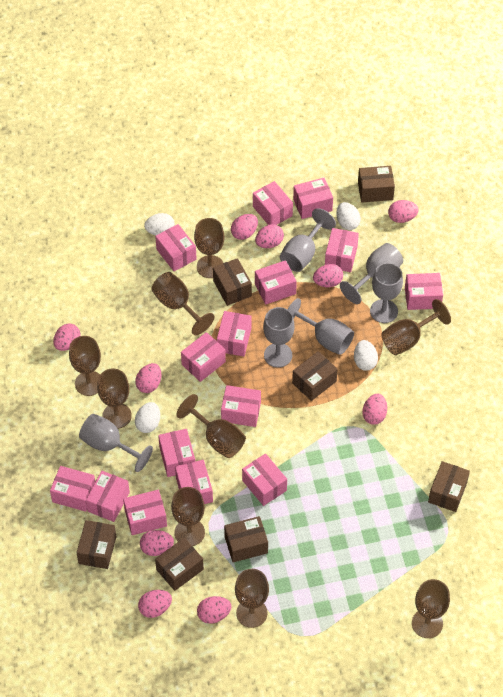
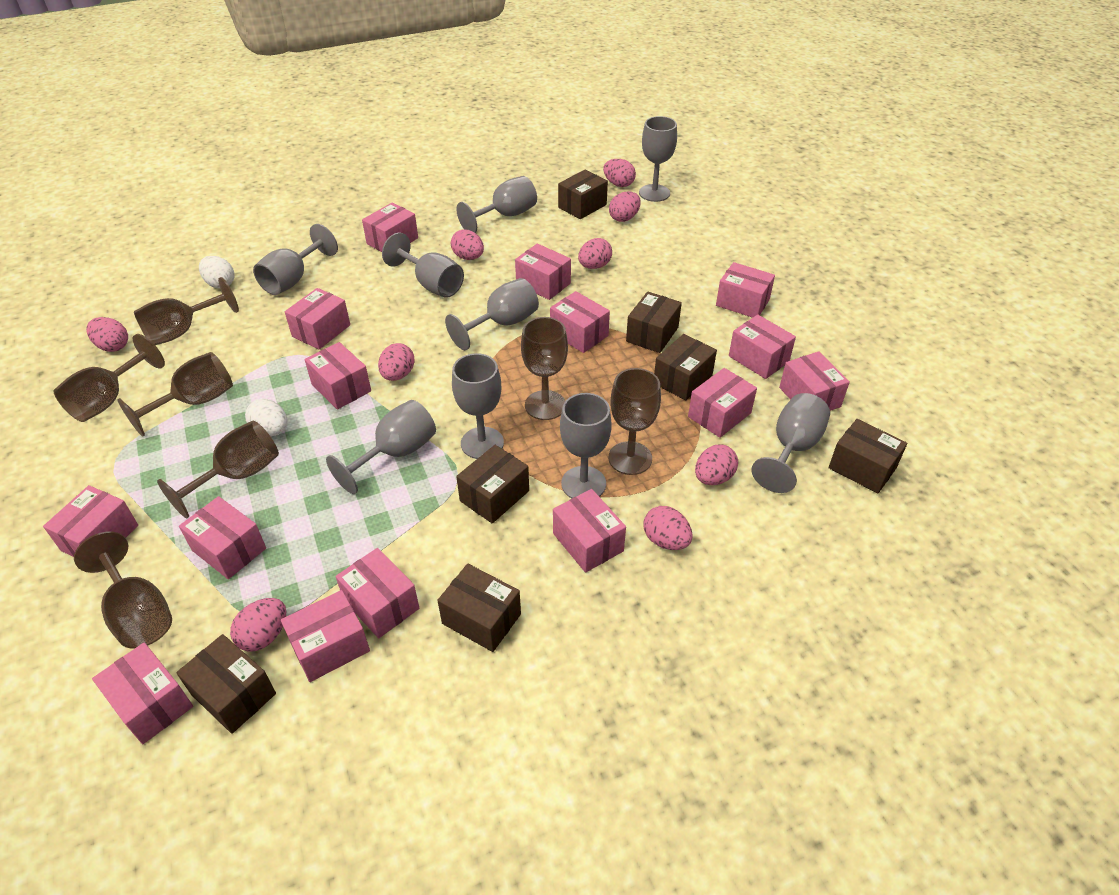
brown goblet: 9 -> 7
grey goblet: 6 -> 9
pink egg: 10 -> 9
white egg: 4 -> 2

